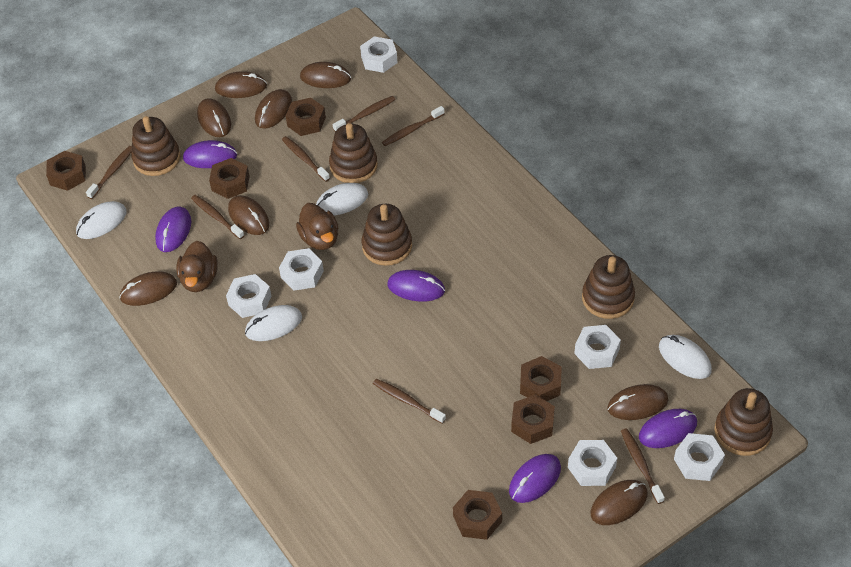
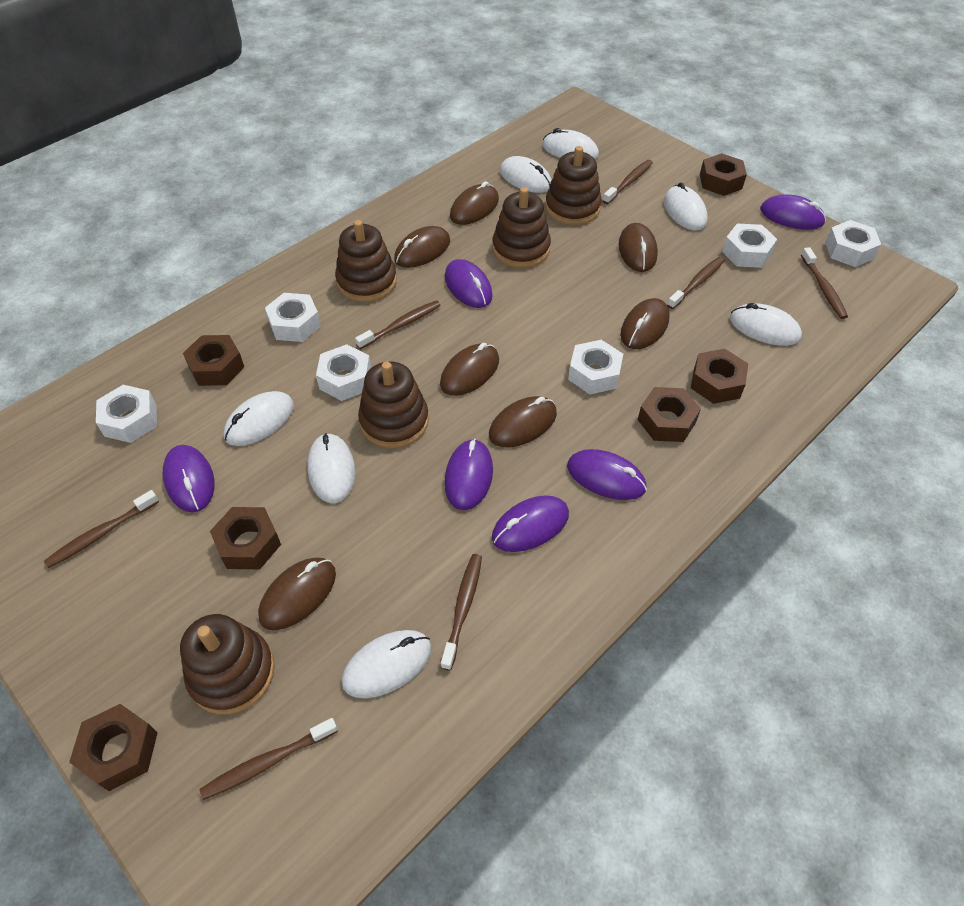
brown duck: 2 -> 0
brown mouse: 8 -> 7
purple mouse: 5 -> 6
white mouse: 4 -> 7

